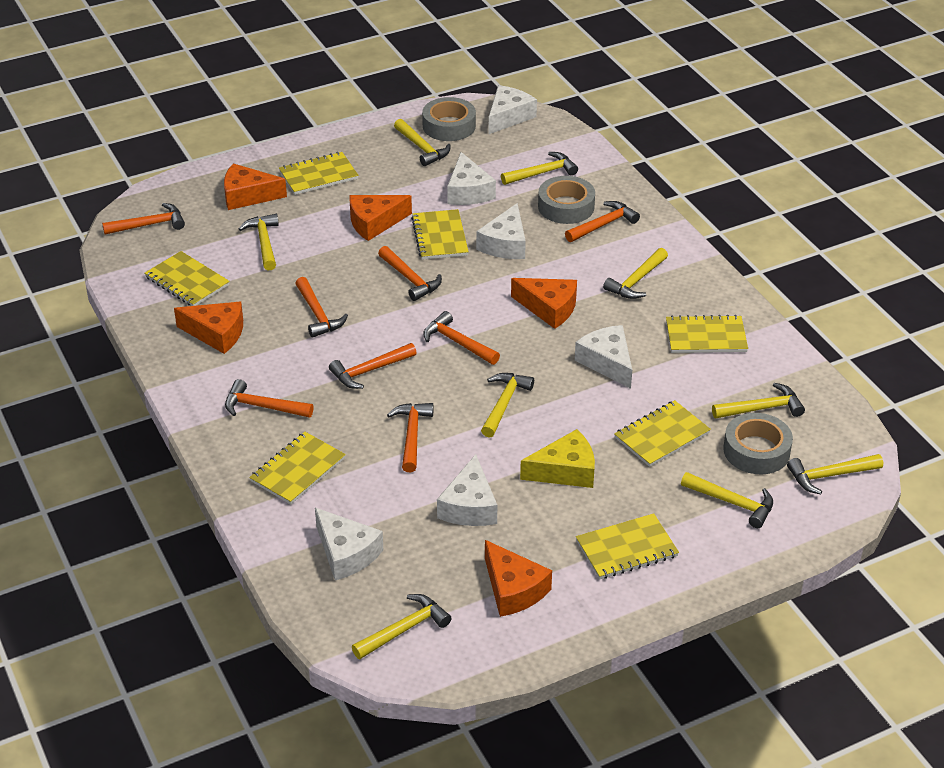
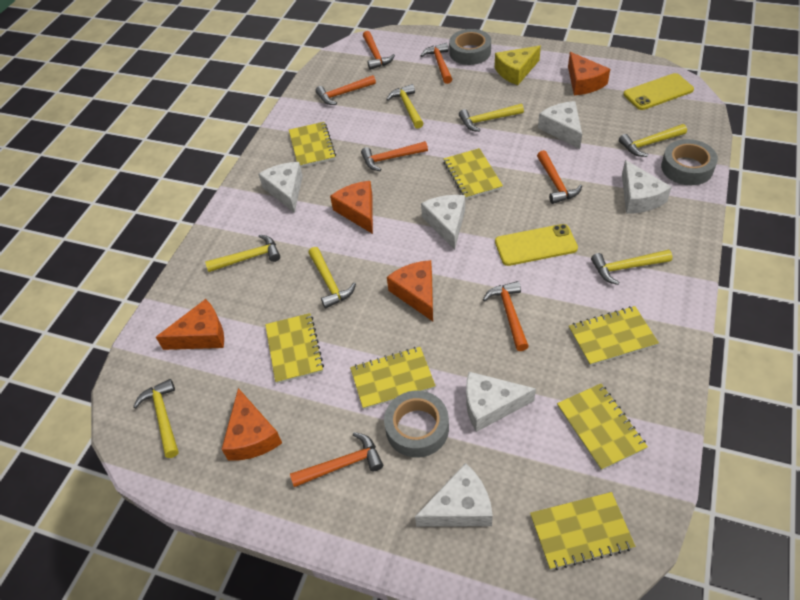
orange hammer: 8 -> 7
yellow hammer: 9 -> 7
yellow phone: 0 -> 2

